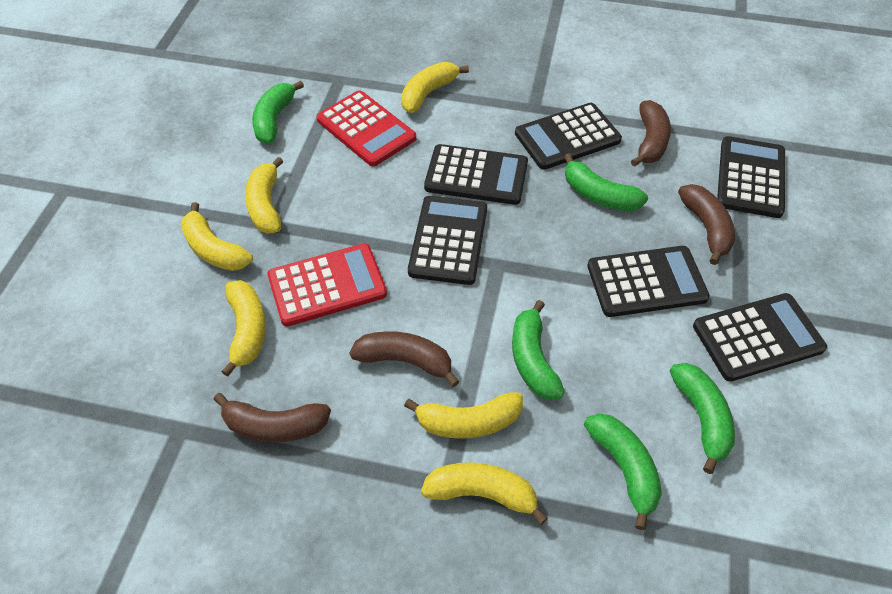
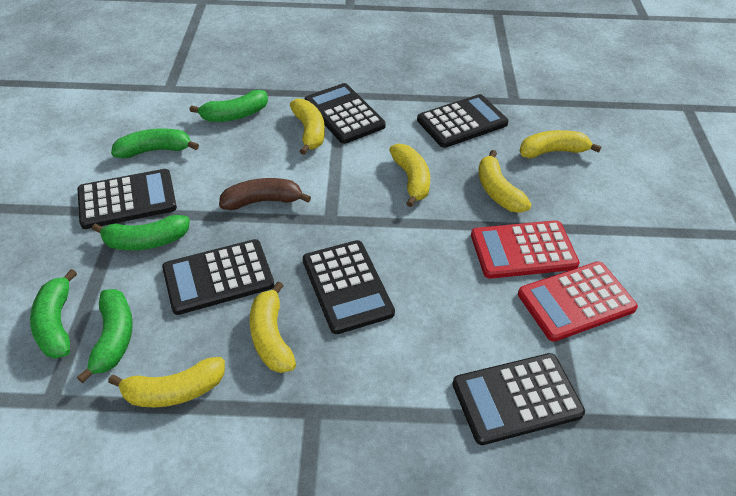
brown banana: 4 -> 1

